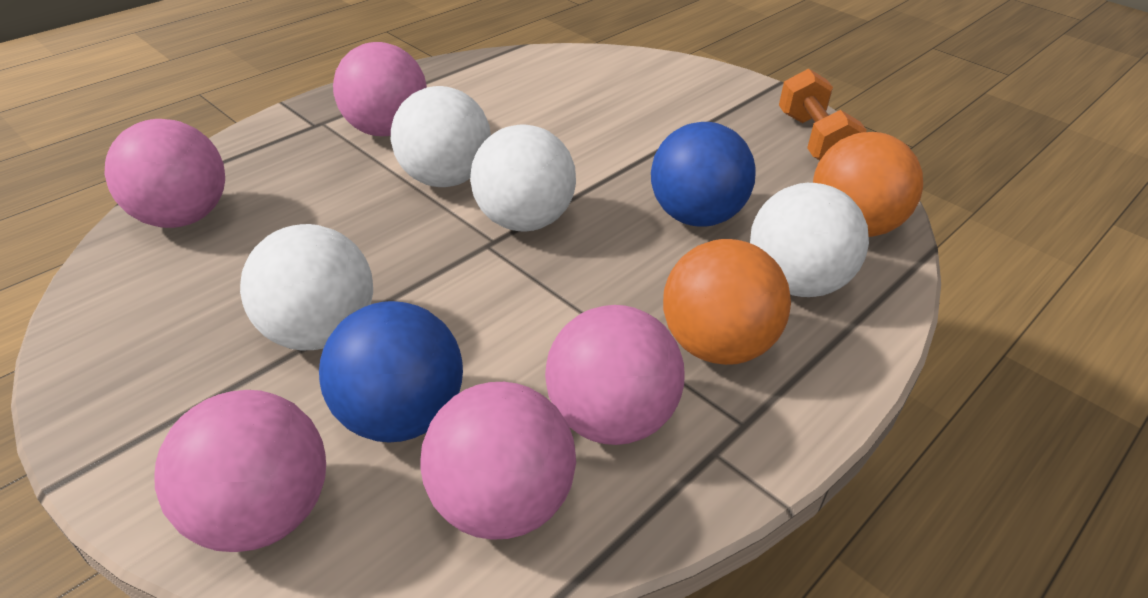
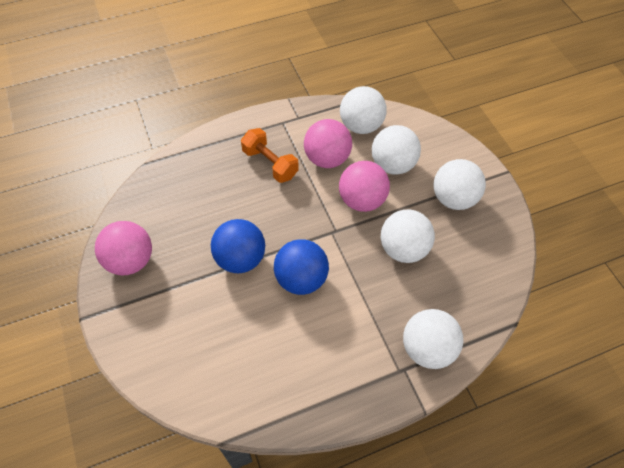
orange ball: 2 -> 0
pink ball: 5 -> 3
white ball: 4 -> 5

